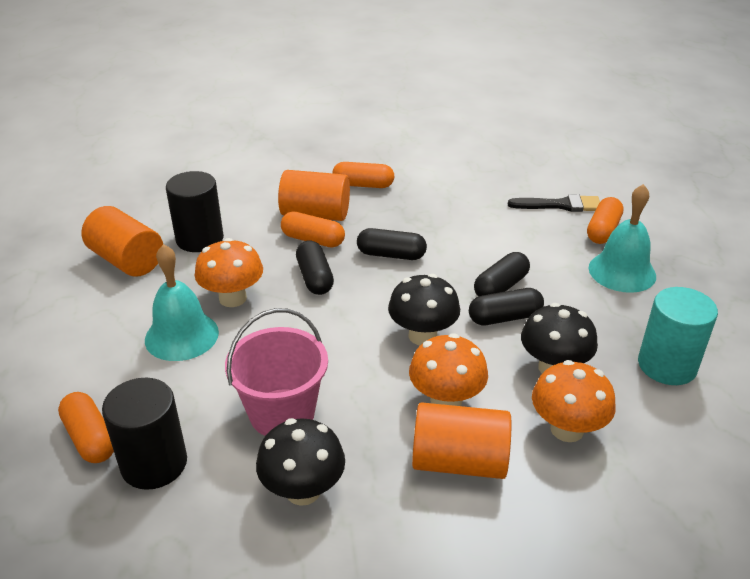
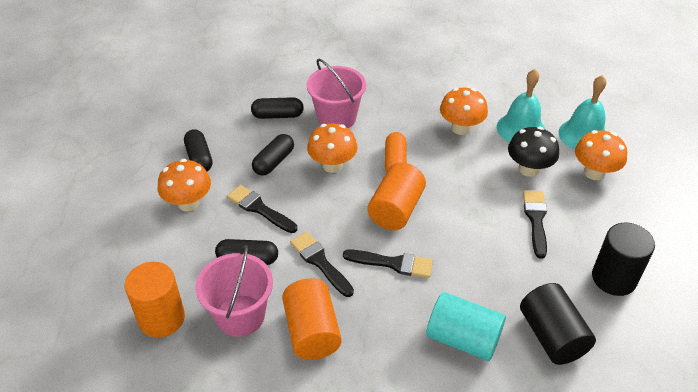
black brush: 1 -> 4
black mushroom: 3 -> 1
orange capsule: 4 -> 1
orange mushroom: 3 -> 4
pink bucket: 1 -> 2

